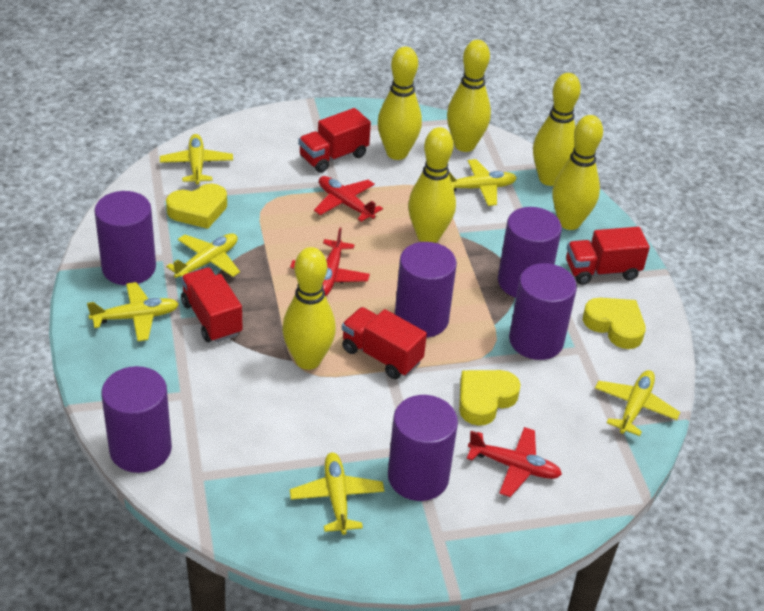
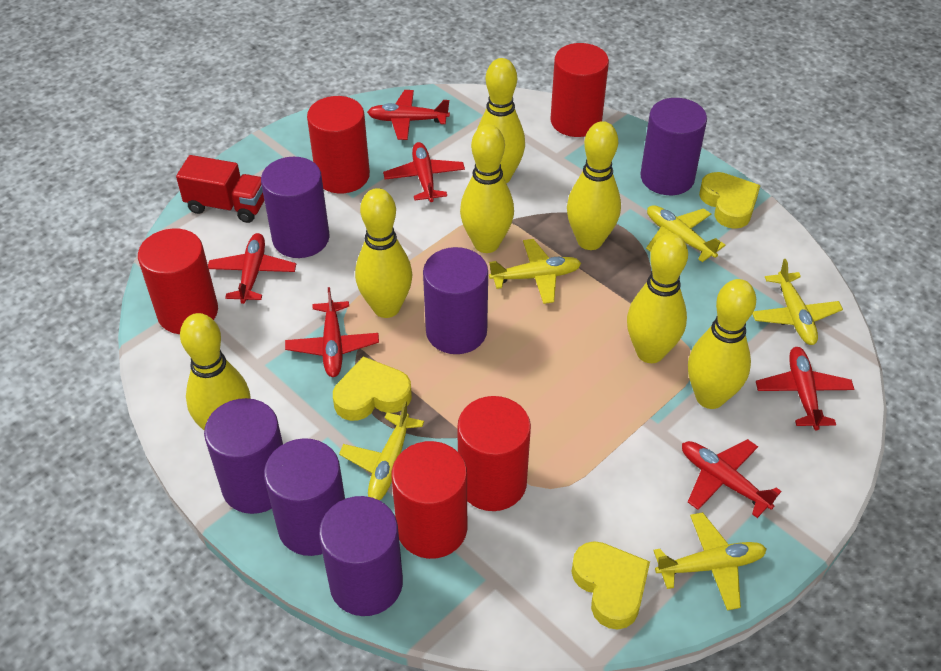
red cylinder: 0 -> 5
red plane: 3 -> 6
red truck: 4 -> 1
yellow bowling pin: 6 -> 7
yellow plane: 6 -> 5

